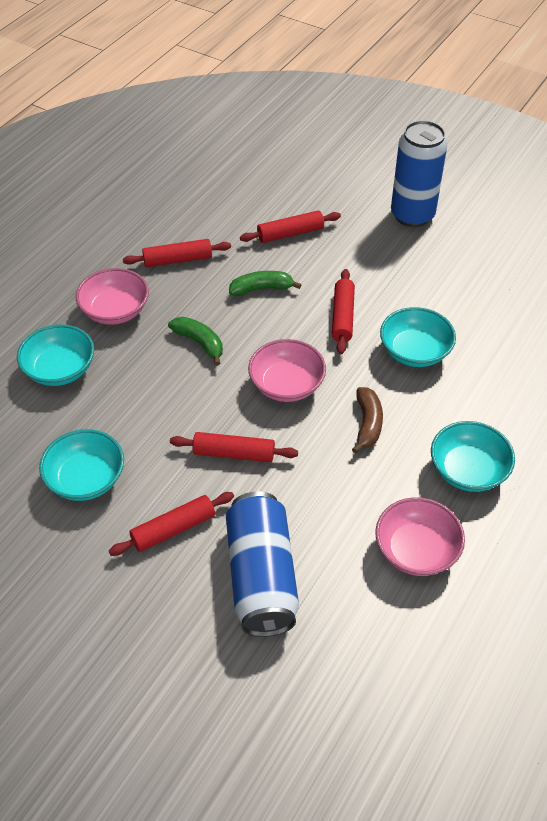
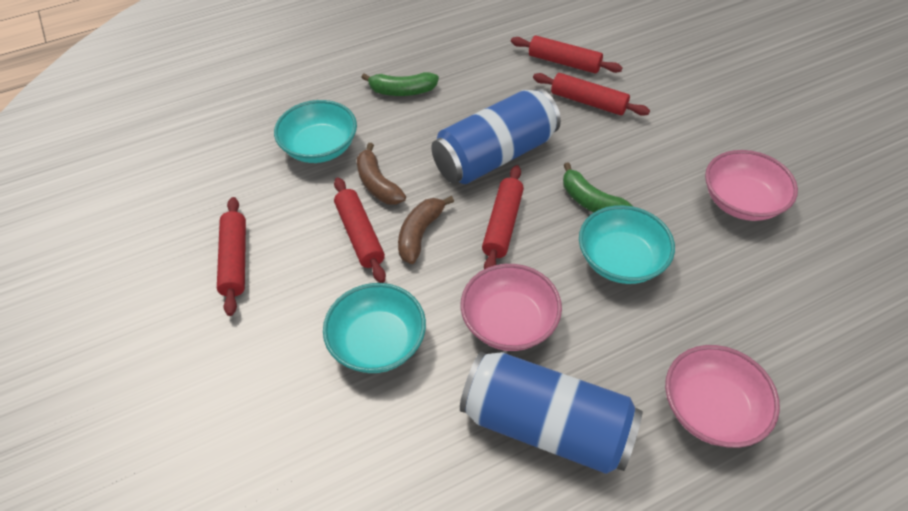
brown banana: 1 -> 2
turquoise bowl: 4 -> 3

